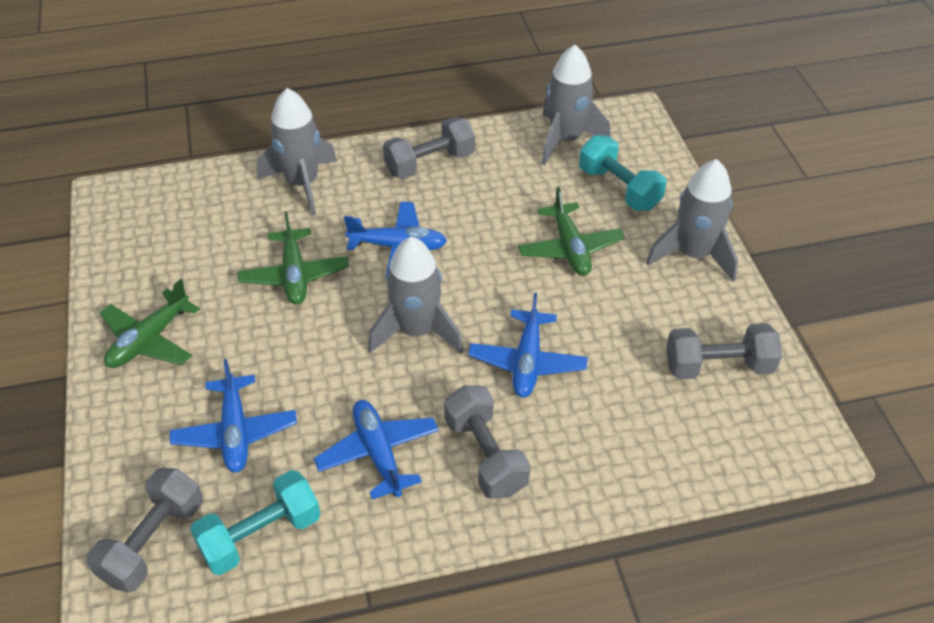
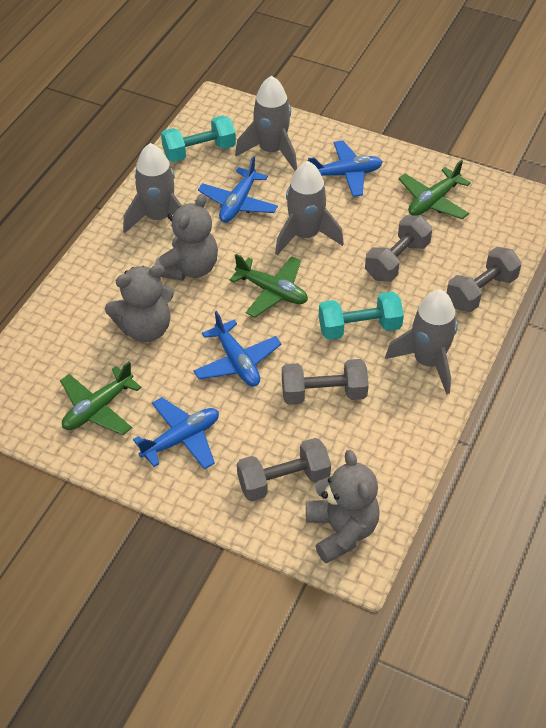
grey teddy bear: 0 -> 3

